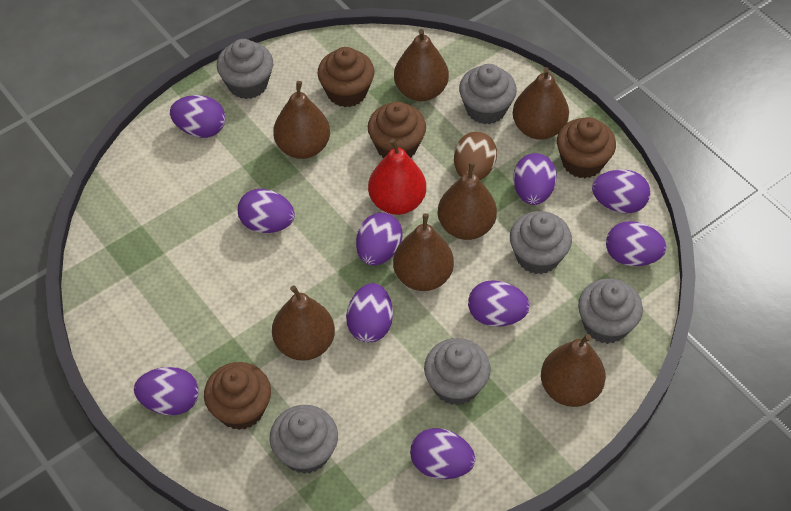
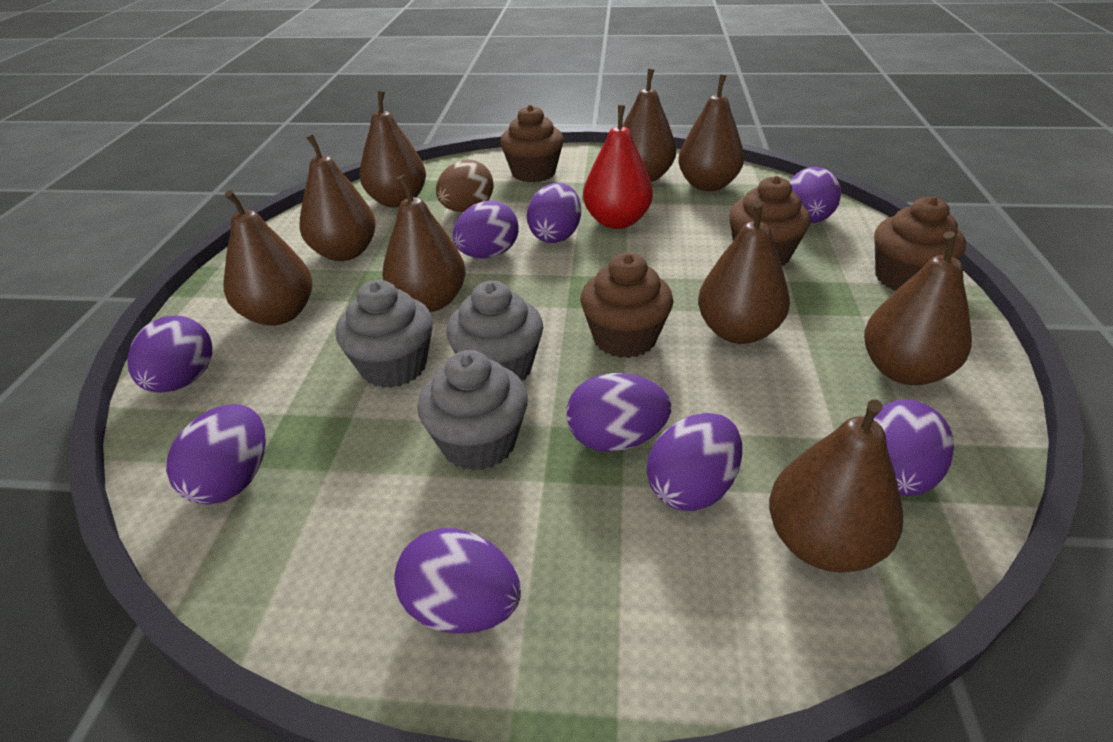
brown pear: 7 -> 9
grey cupcake: 6 -> 3
purple egg: 10 -> 9

